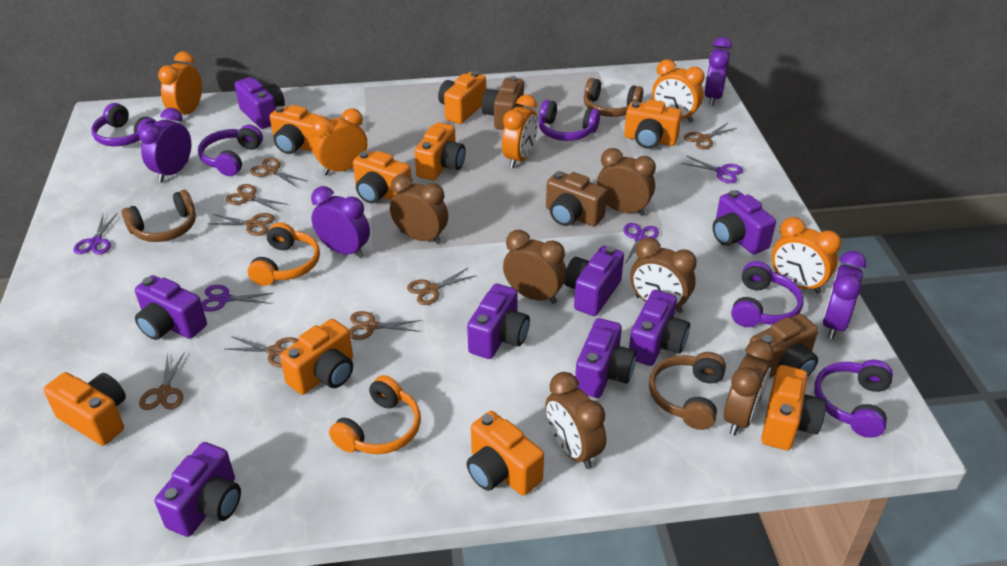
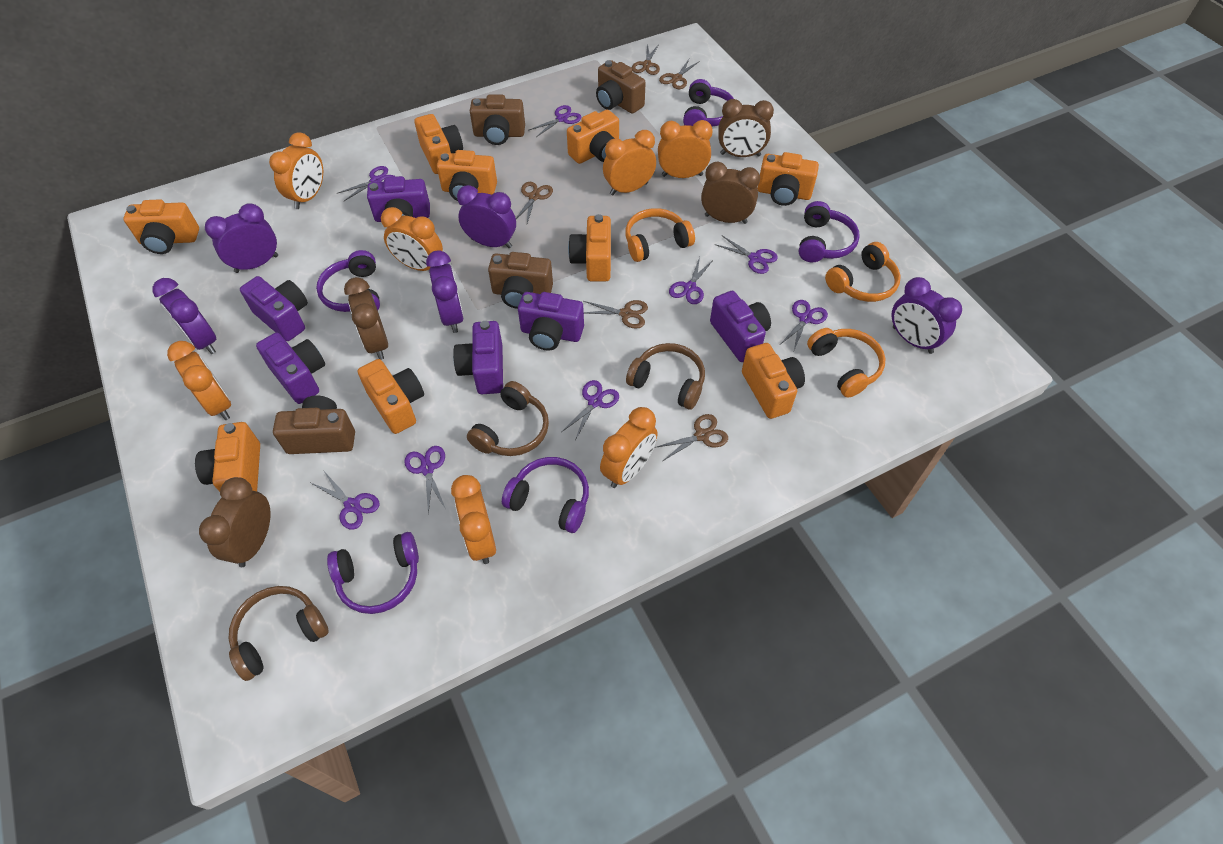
brown camera: 3 -> 4
brown clock: 6 -> 4
brown scissors: 8 -> 5
orange clock: 5 -> 7
orange headphones: 2 -> 3
purple camera: 8 -> 6
purple clock: 4 -> 5
purple scissors: 4 -> 8

